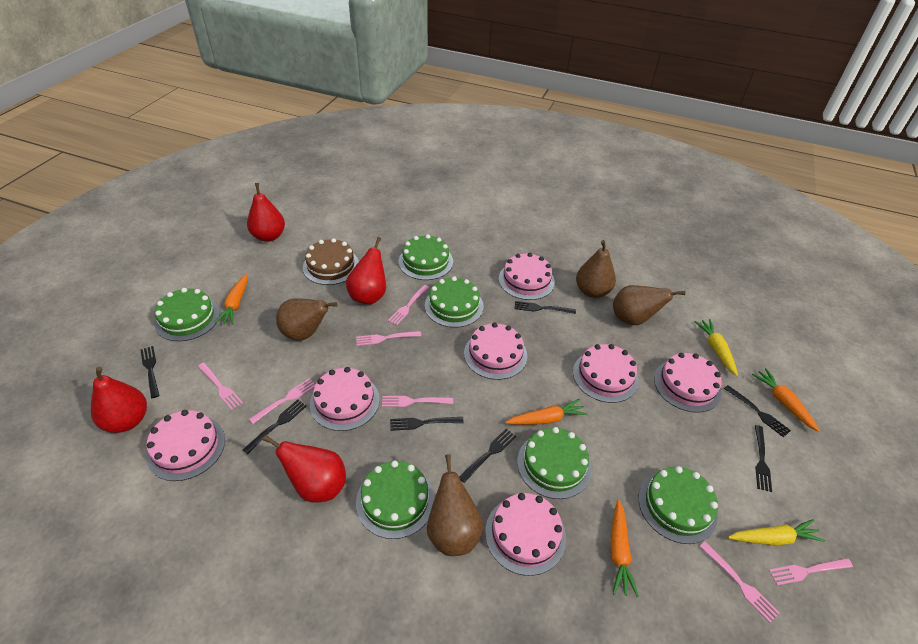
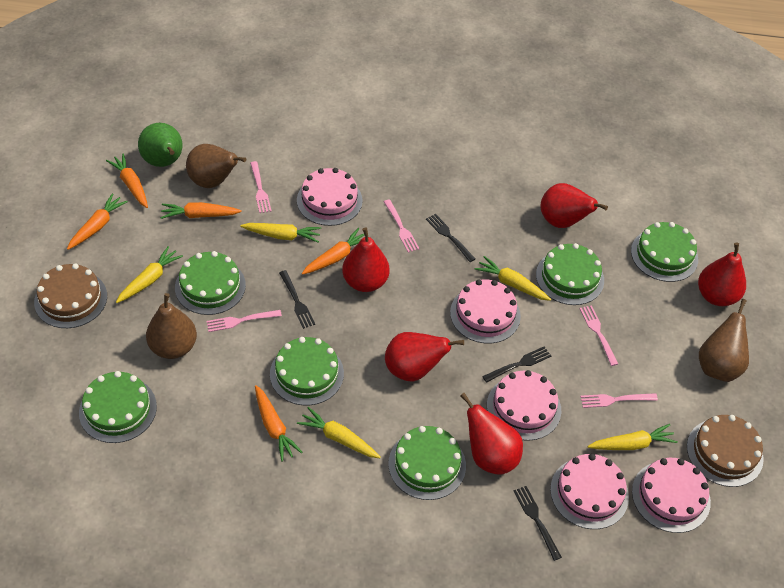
black fork: 7 -> 4
brown cake: 1 -> 2
brown pear: 4 -> 3
green pear: 0 -> 1
orange carrot: 4 -> 5
pink cake: 7 -> 5
pink fork: 7 -> 5
red pear: 4 -> 5
yellow carrot: 2 -> 5

